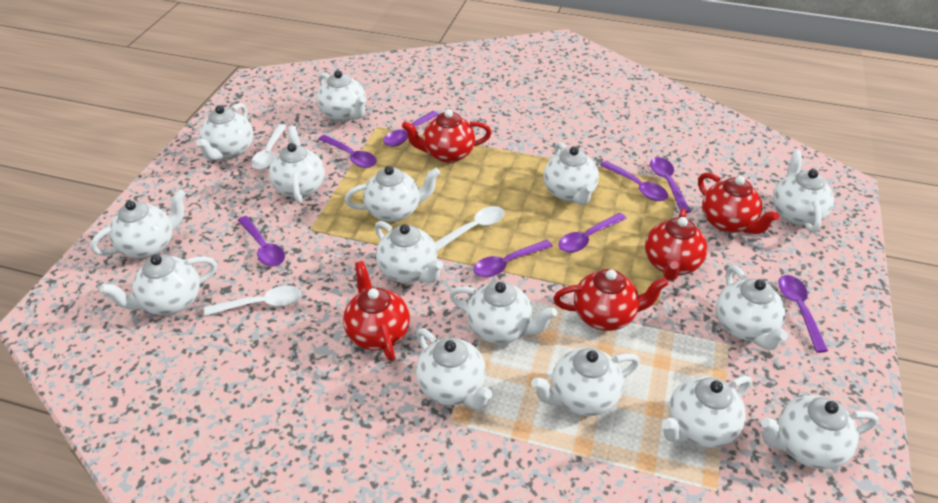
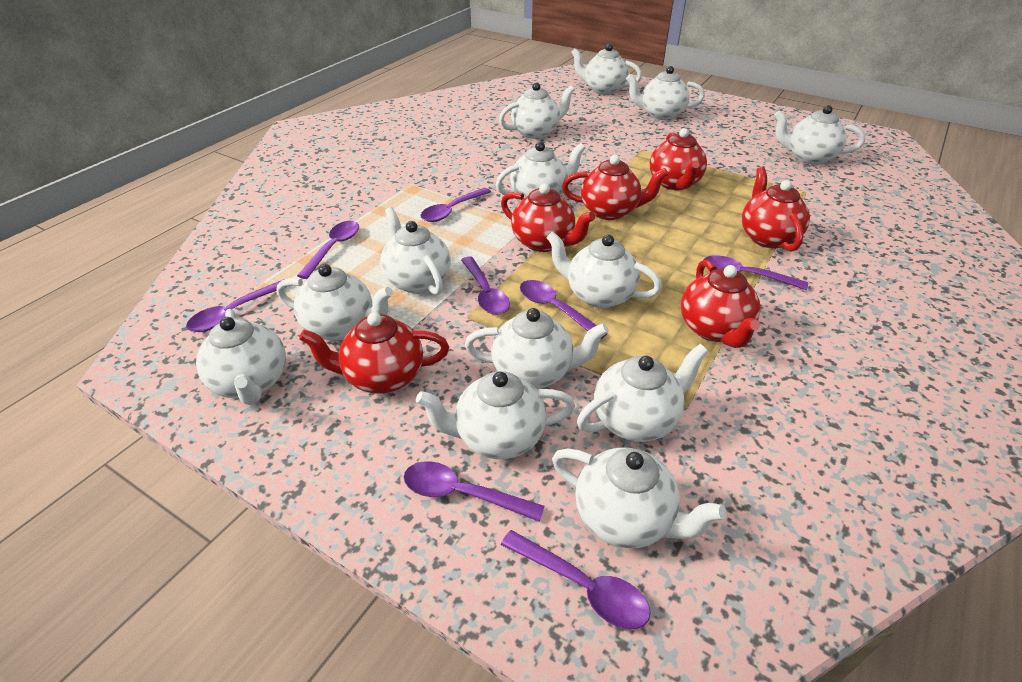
red teapot: 5 -> 6
white spoon: 3 -> 0
white teapot: 15 -> 13

